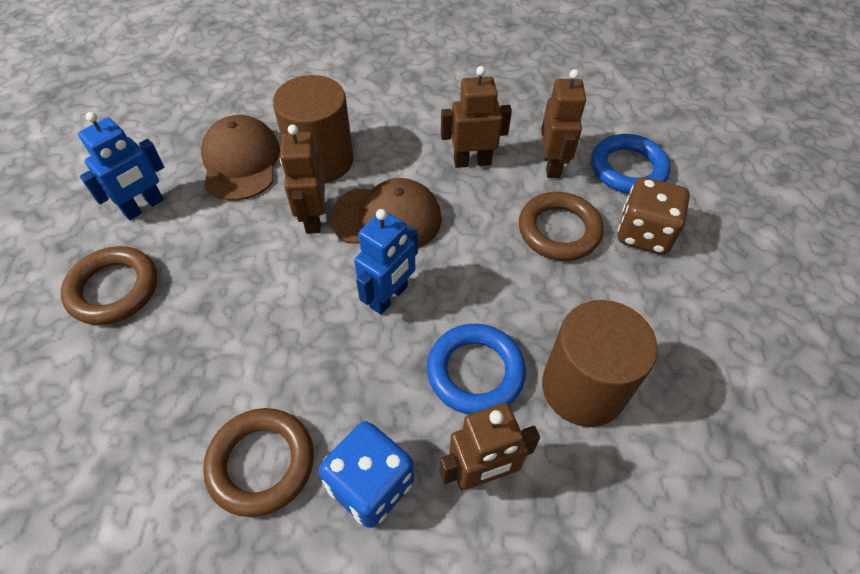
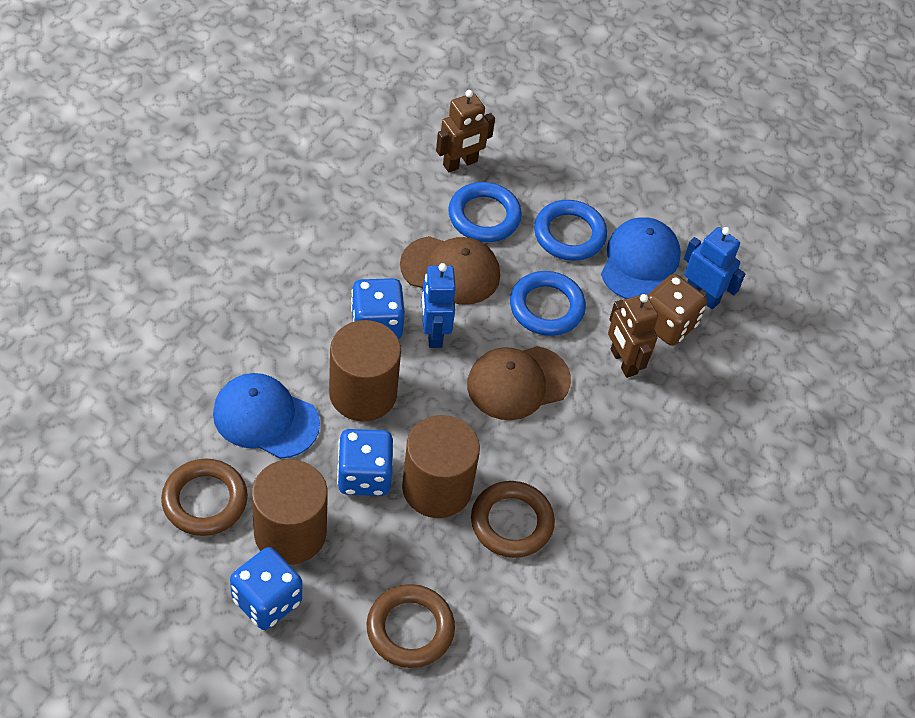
blue cap: 0 -> 2
blue dice: 1 -> 3
blue ring: 2 -> 3
brown cylinder: 2 -> 3
brown robot: 4 -> 2

